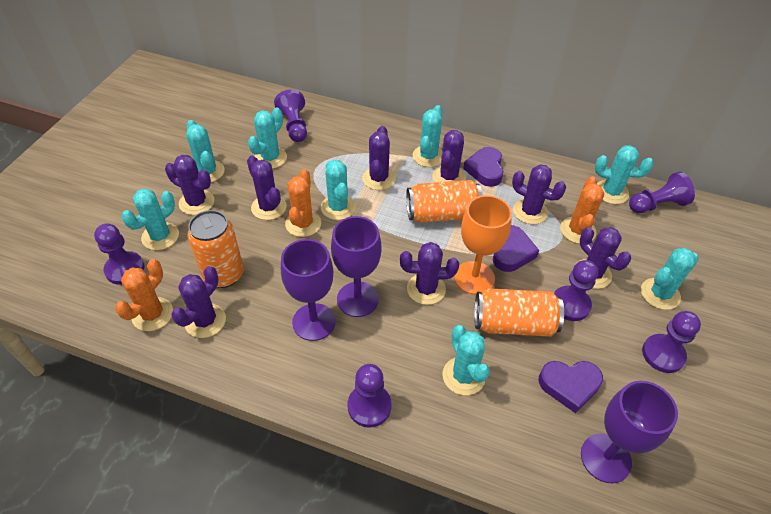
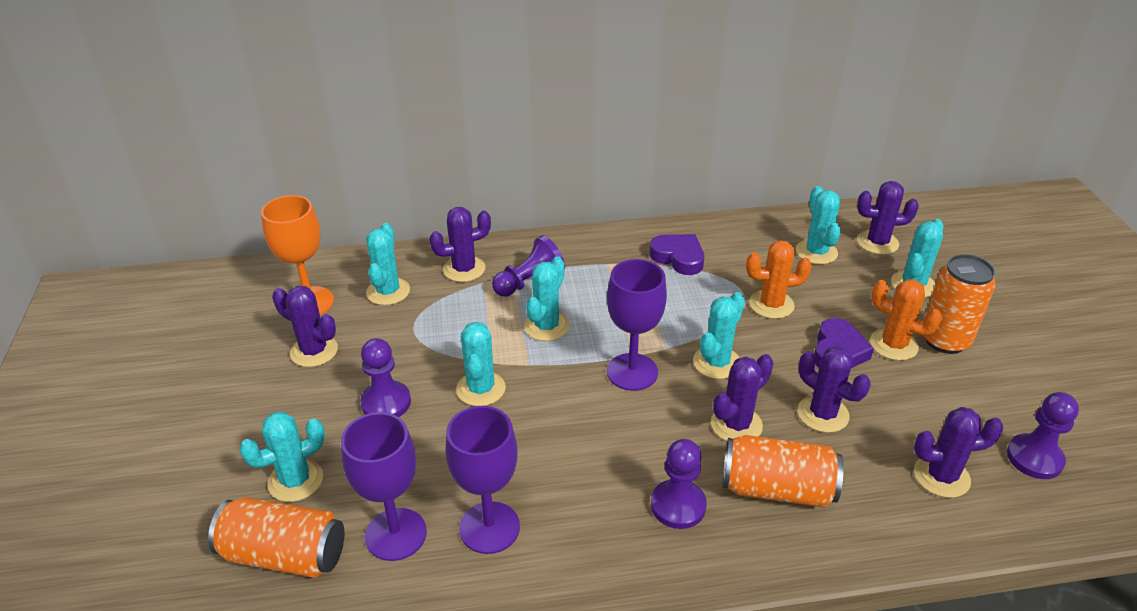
orange cactus: 3 -> 2
purple cactus: 8 -> 6
purple heart: 3 -> 2
purple pawn: 6 -> 4
turquoise cactus: 8 -> 7

